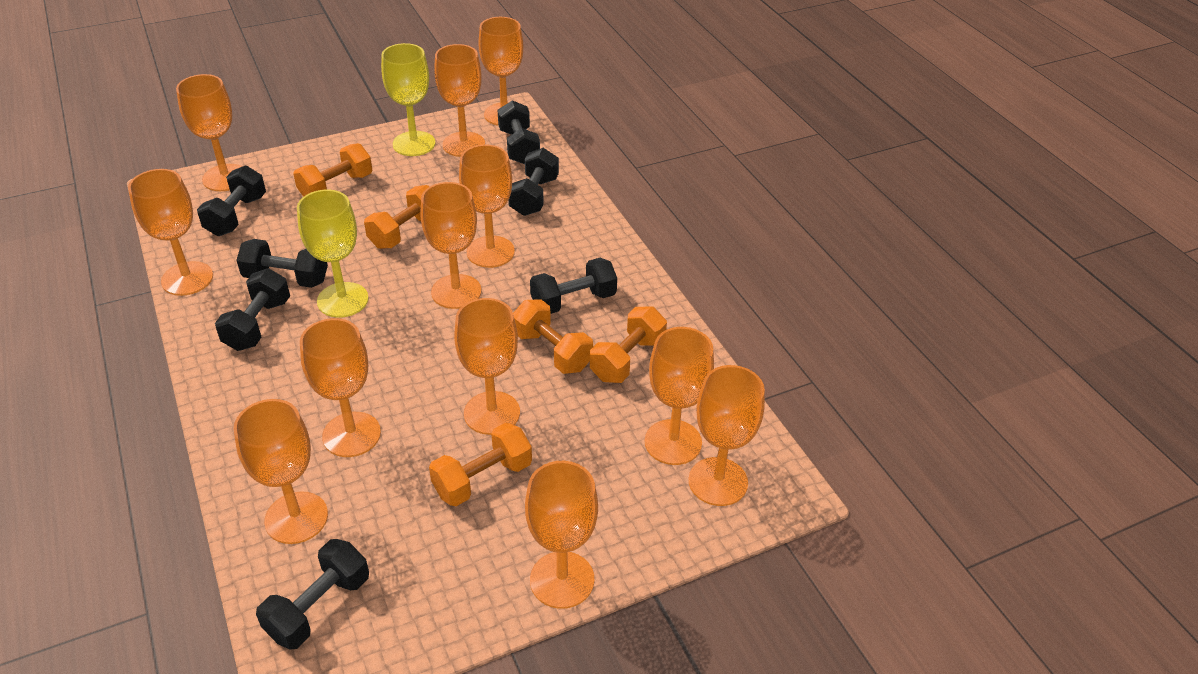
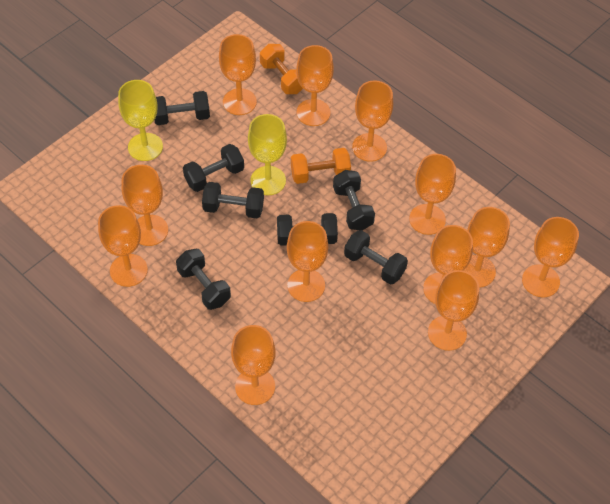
orange dumbbell: 5 -> 2

